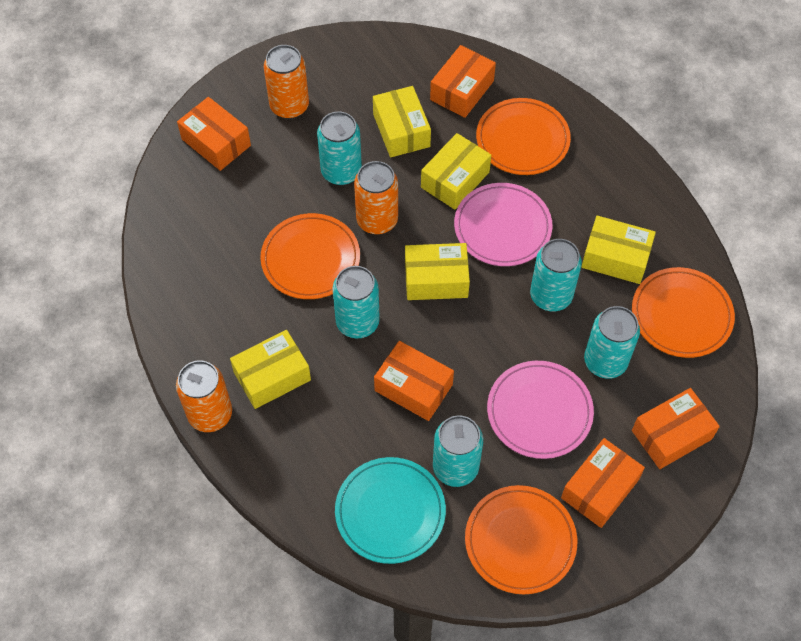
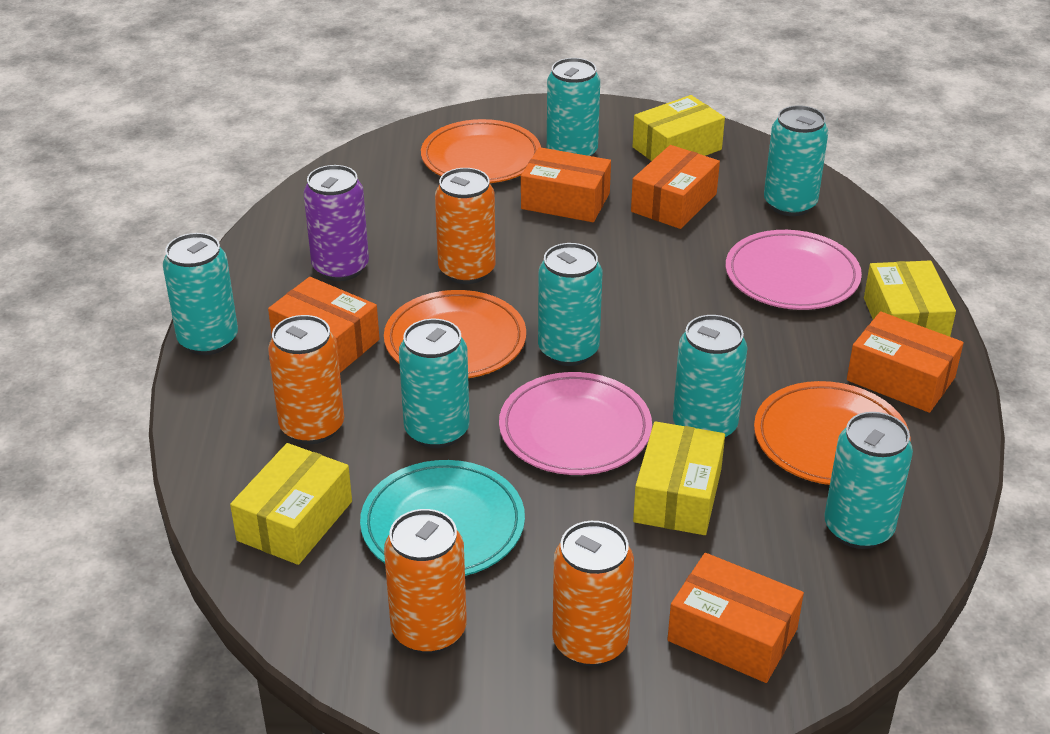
orange can: 3 -> 4
orange plate: 4 -> 3
purple can: 0 -> 1
turquoise can: 5 -> 7
yellow box: 5 -> 4

